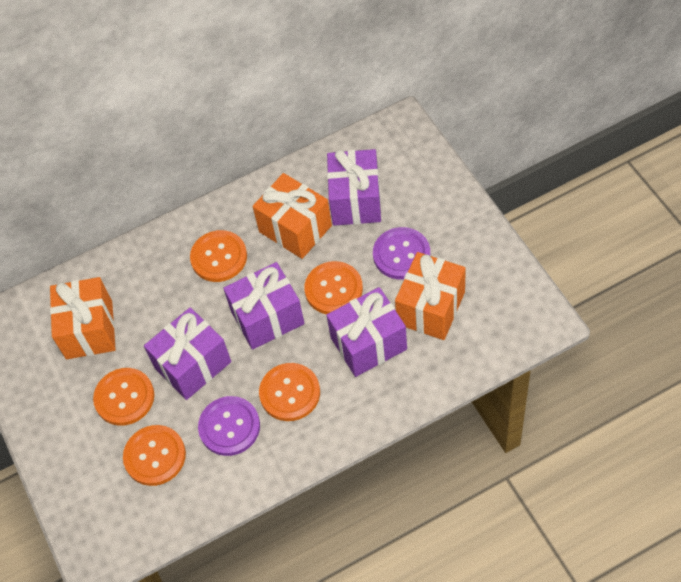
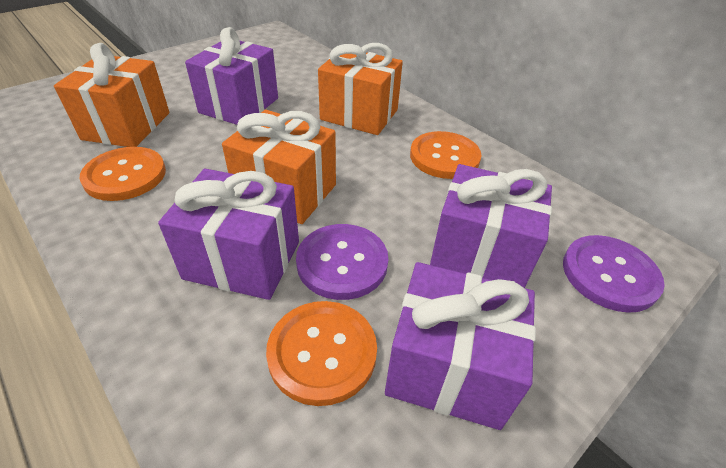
orange button: 5 -> 3

